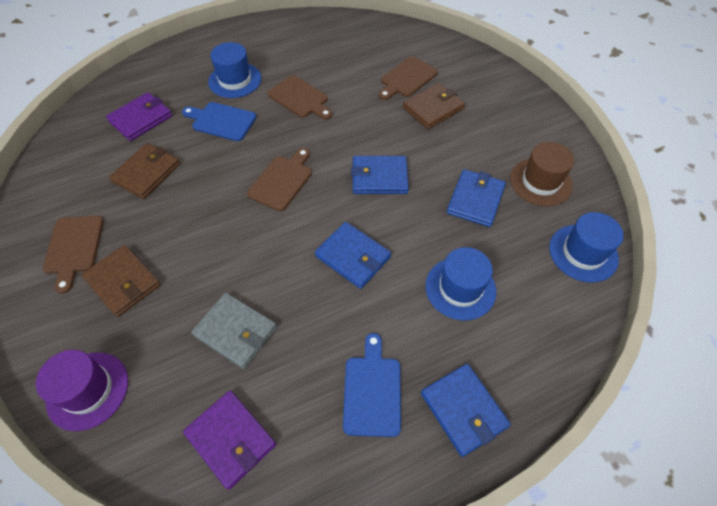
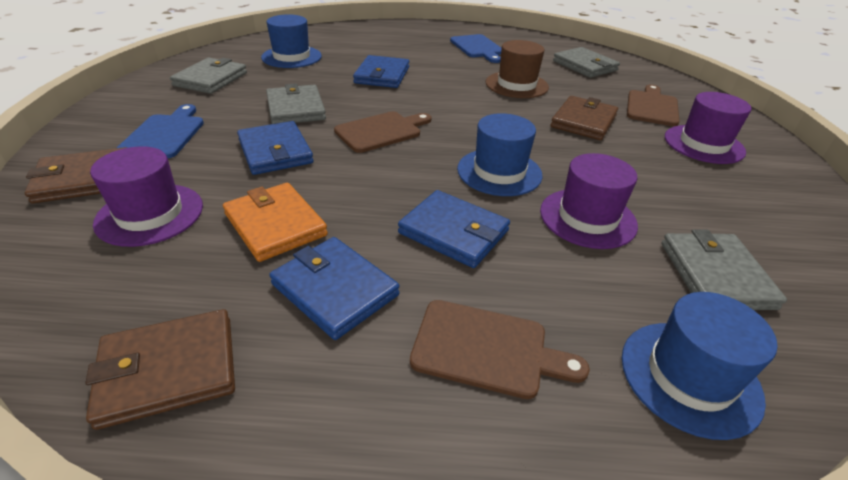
brown cutting board: 4 -> 3
grey wallet: 1 -> 4
orange wallet: 0 -> 1
purple hat: 1 -> 3
purple wallet: 2 -> 0

